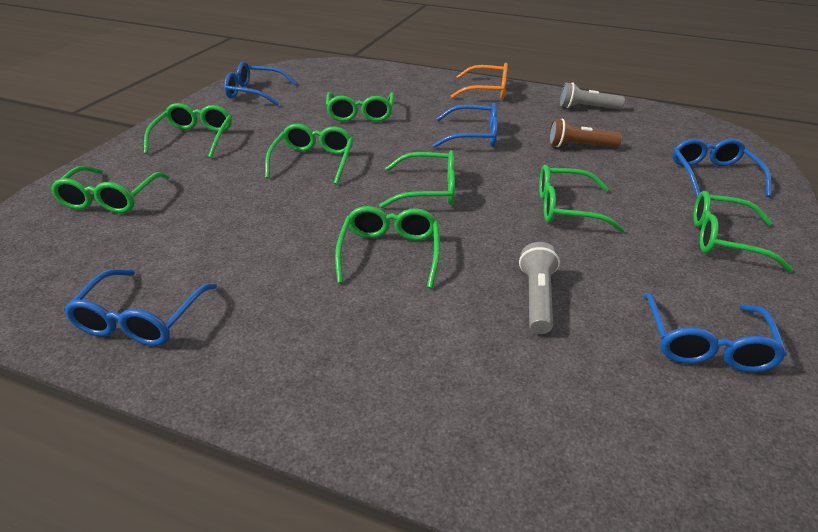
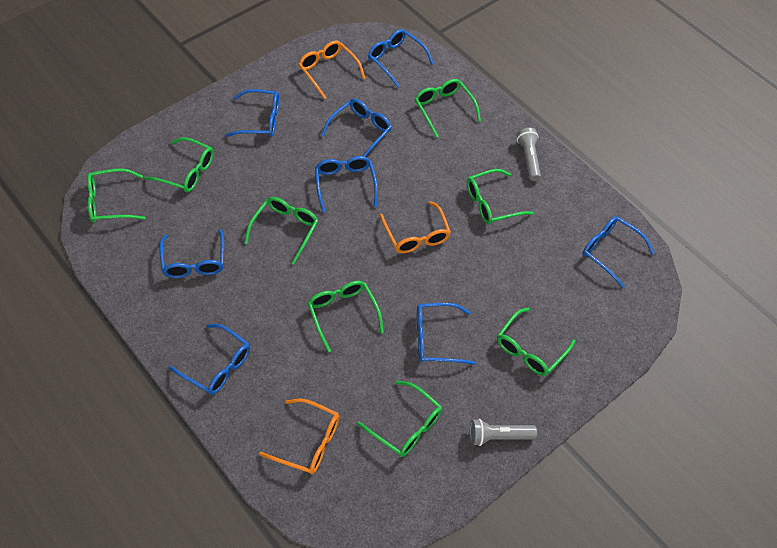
blue glasses: 5 -> 8
brown flashlight: 1 -> 0
orange glasses: 1 -> 3

